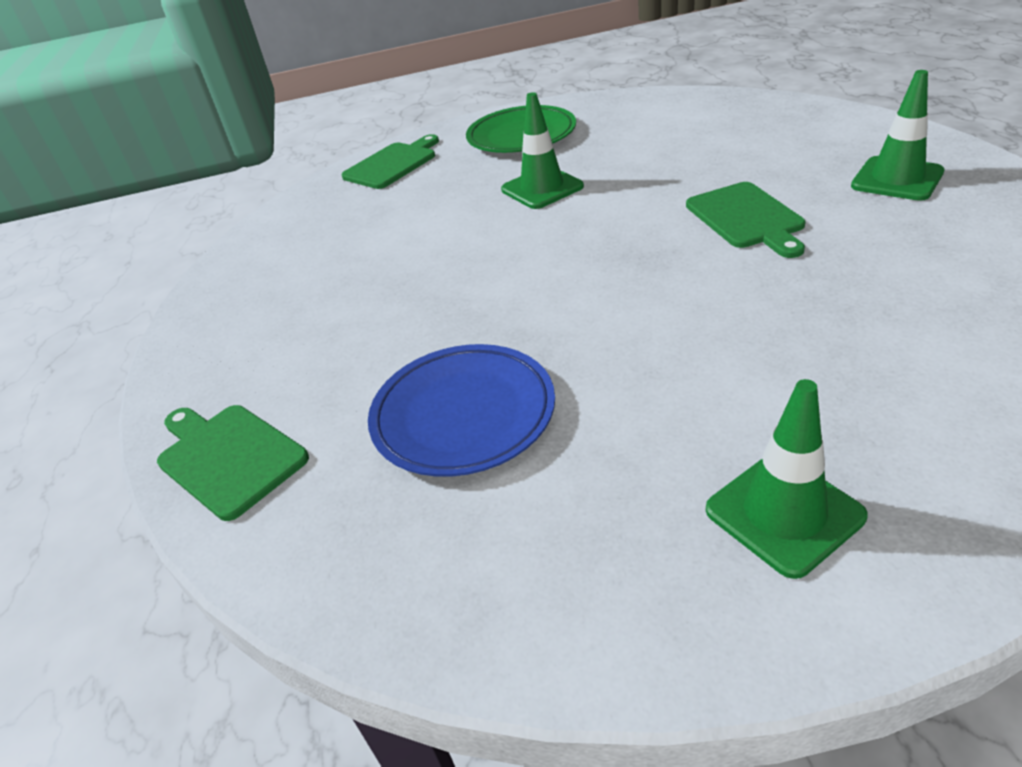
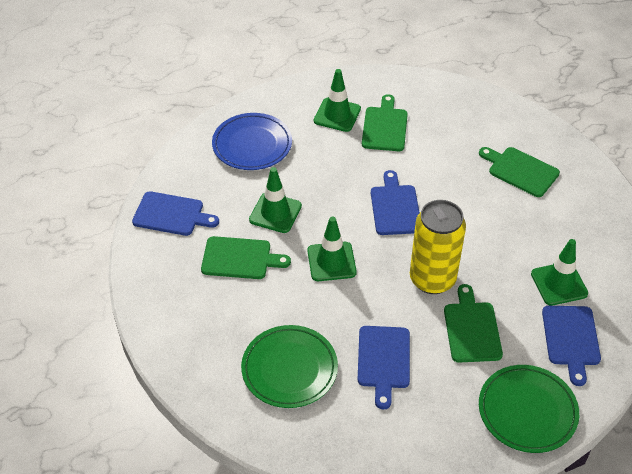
blue cutting board: 0 -> 4
green cutting board: 3 -> 4
green plate: 1 -> 2
green traffic cone: 3 -> 4
yellow can: 0 -> 1

